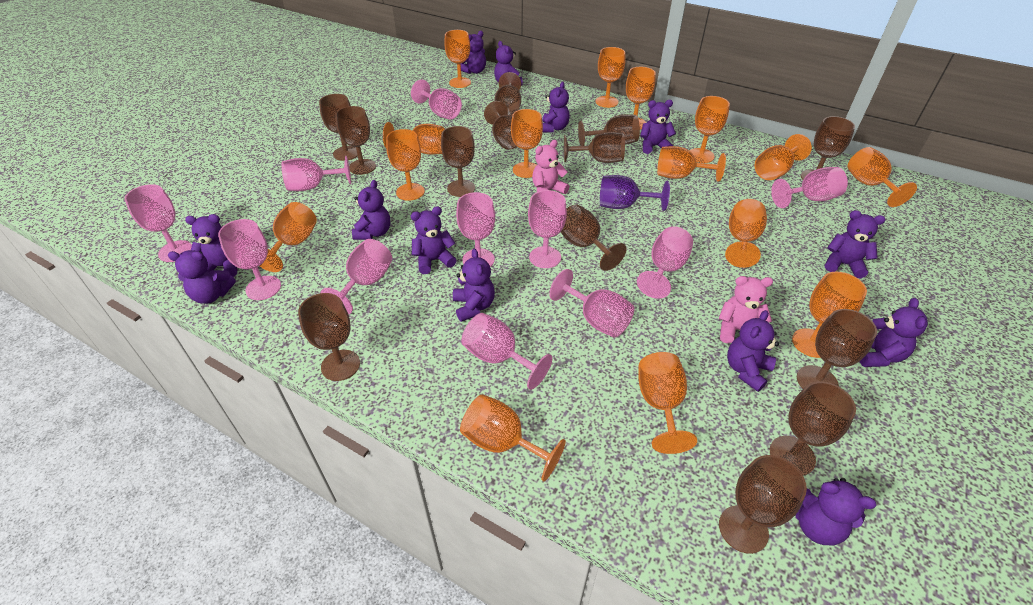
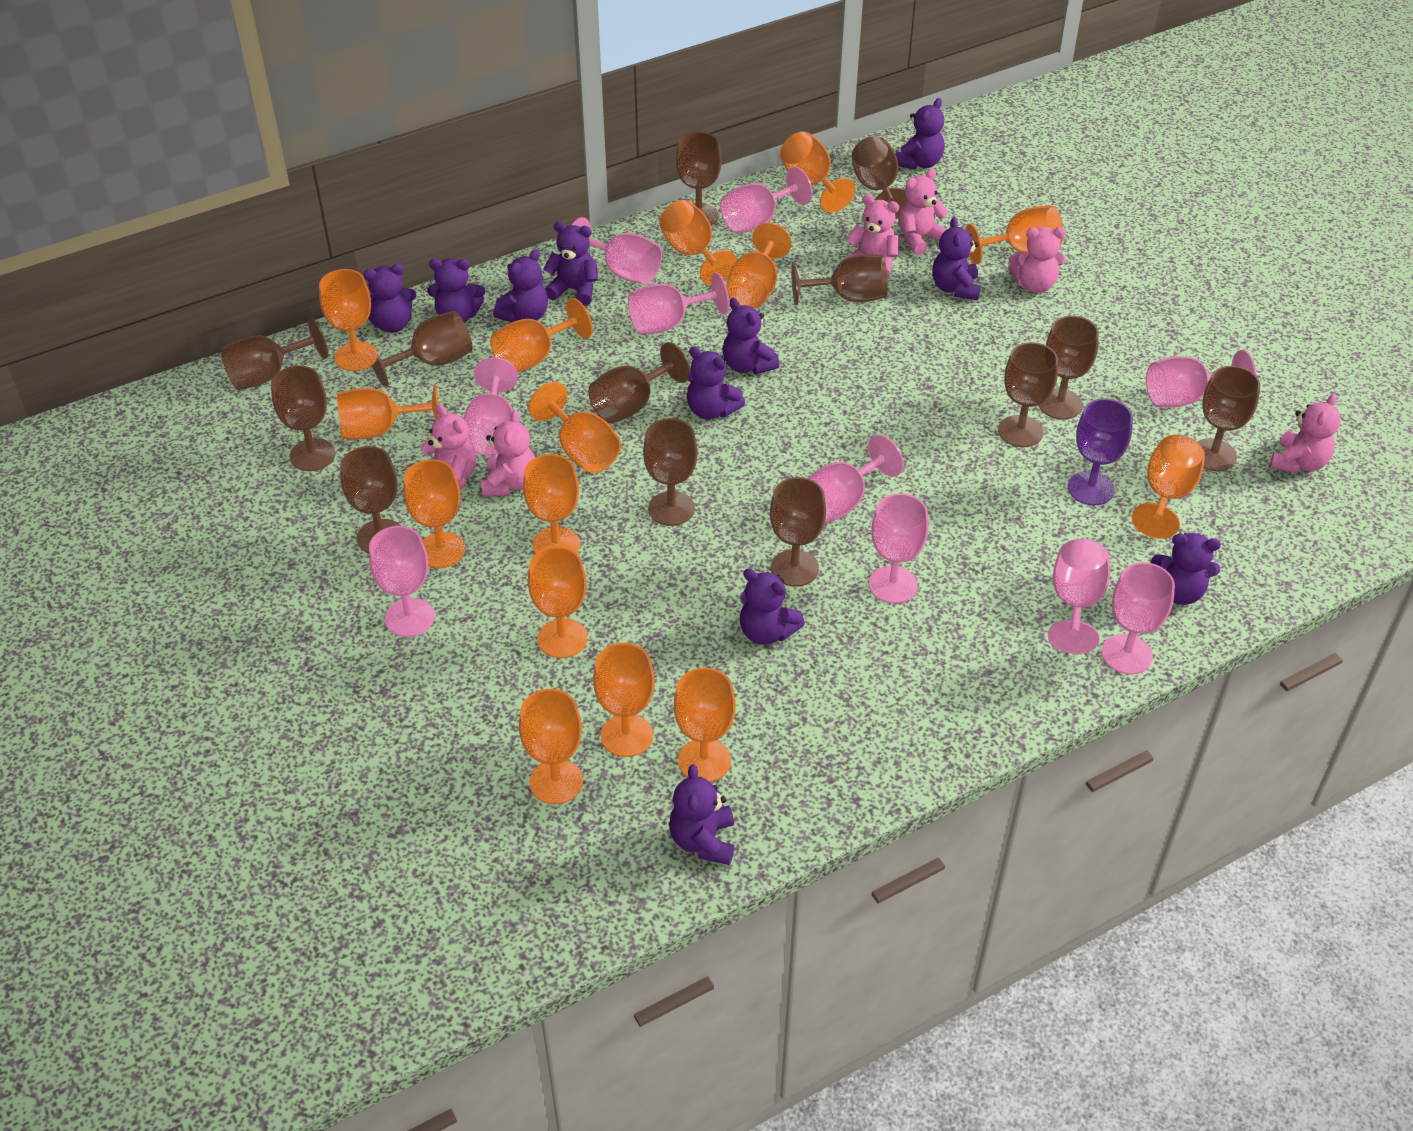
pink goblet: 11 -> 10
pink teddy bear: 2 -> 6
purple teddy bear: 13 -> 11

